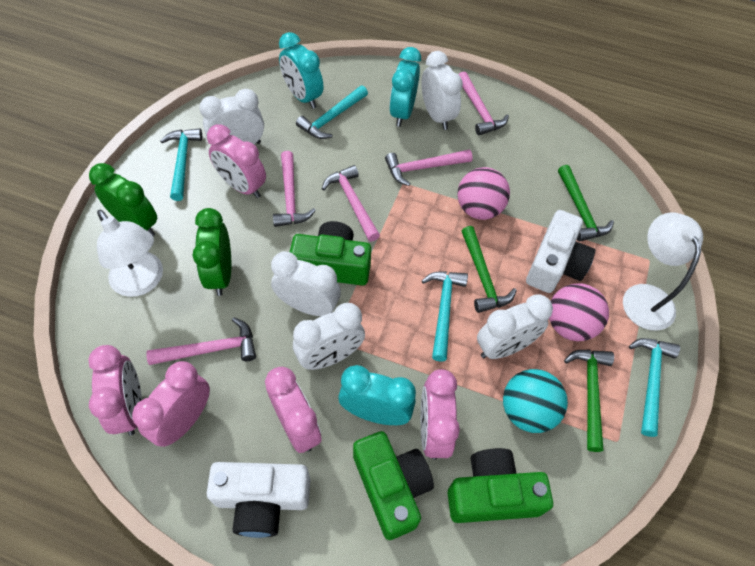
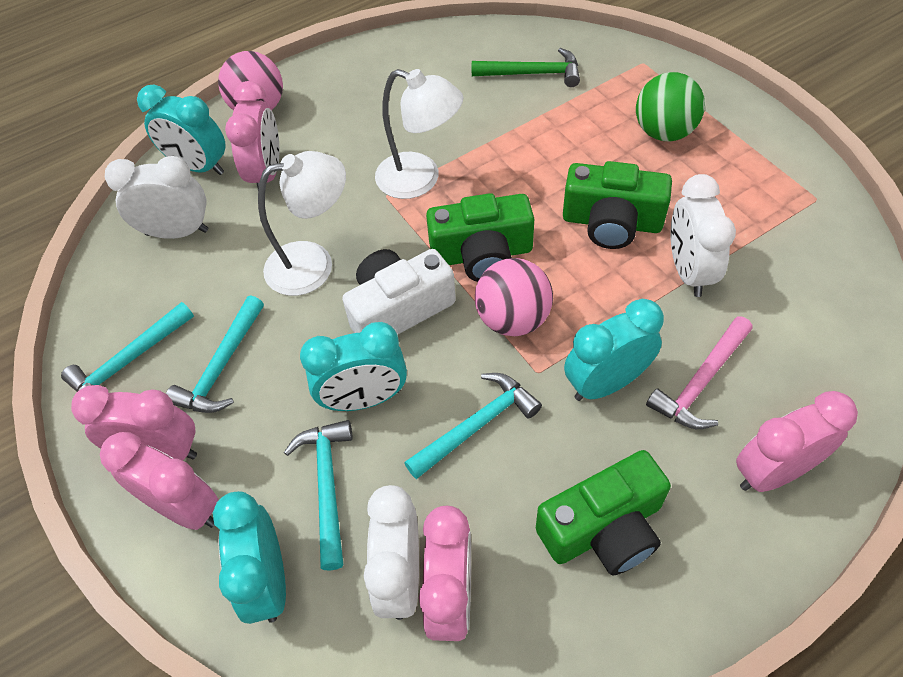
green ball: 0 -> 1
green clock: 2 -> 0
green hammer: 3 -> 1
pink hammer: 5 -> 1
turquoise ball: 1 -> 0
turquoise clock: 3 -> 4
white camera: 2 -> 1
white clock: 5 -> 3

